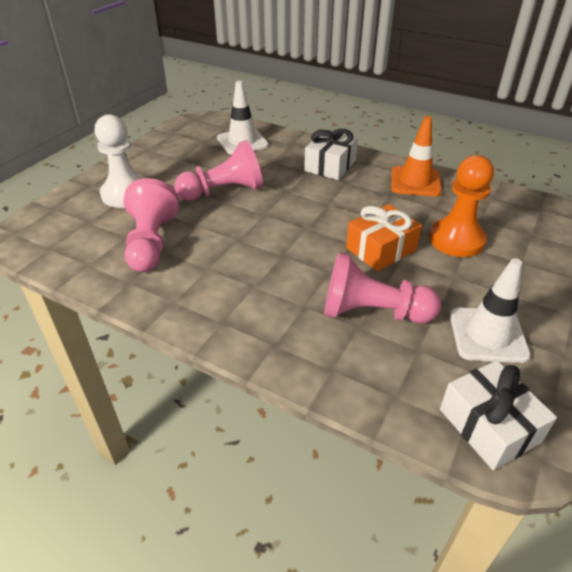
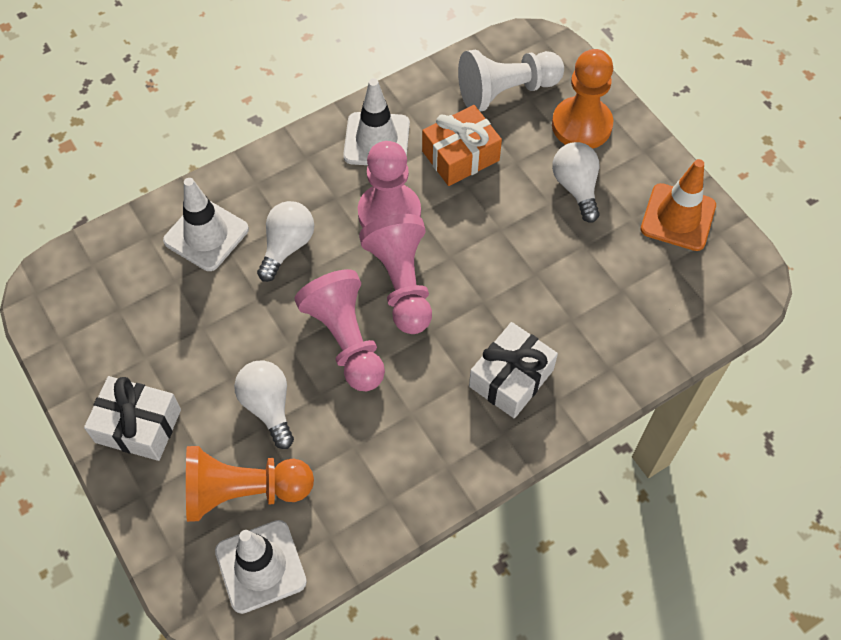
orange pawn: 1 -> 2
white light bulb: 0 -> 3
white traffic cone: 2 -> 3

